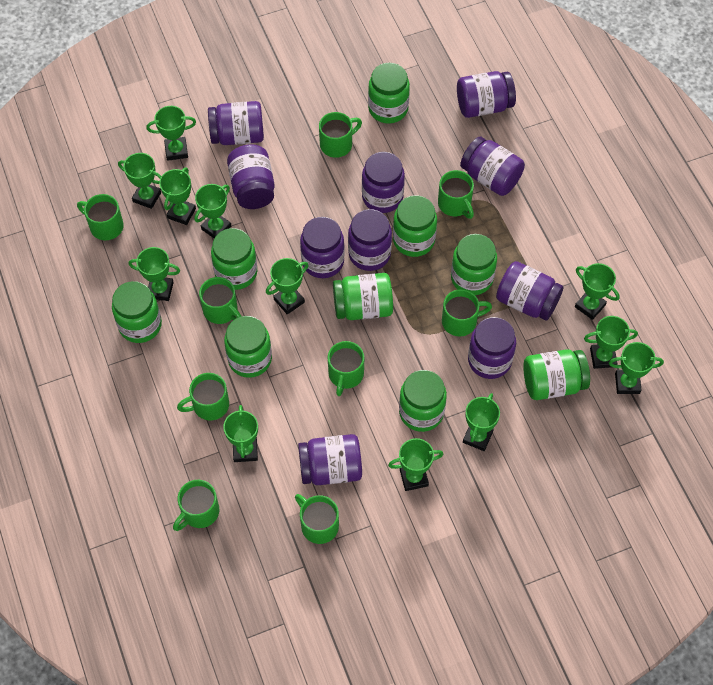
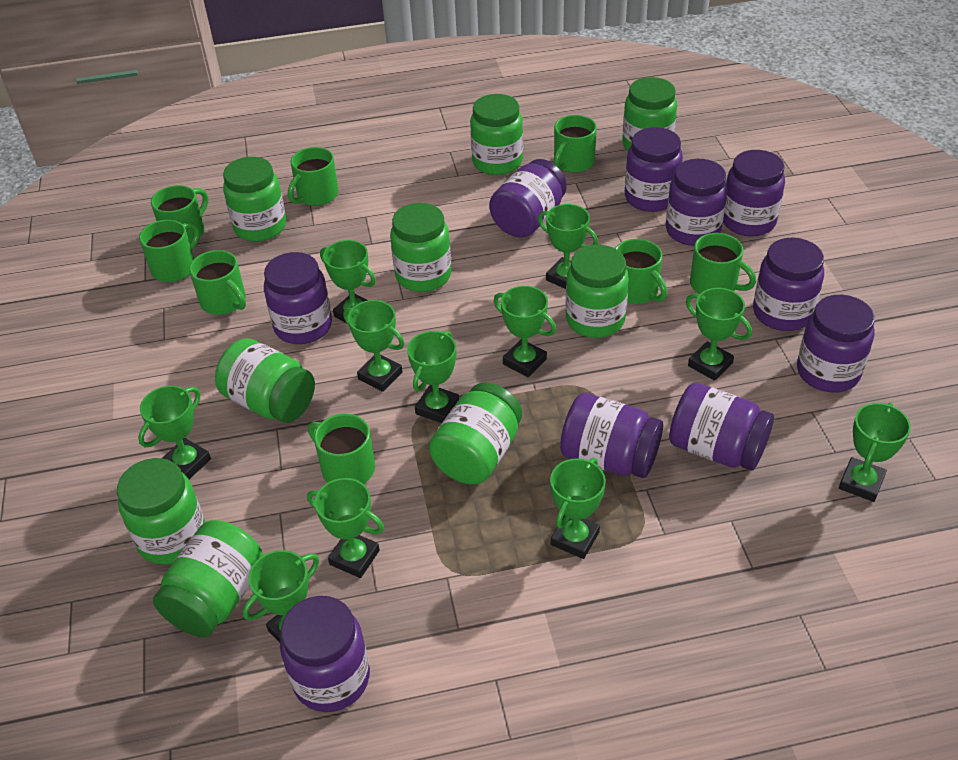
green mug: 9 -> 8
green trophy: 12 -> 11

